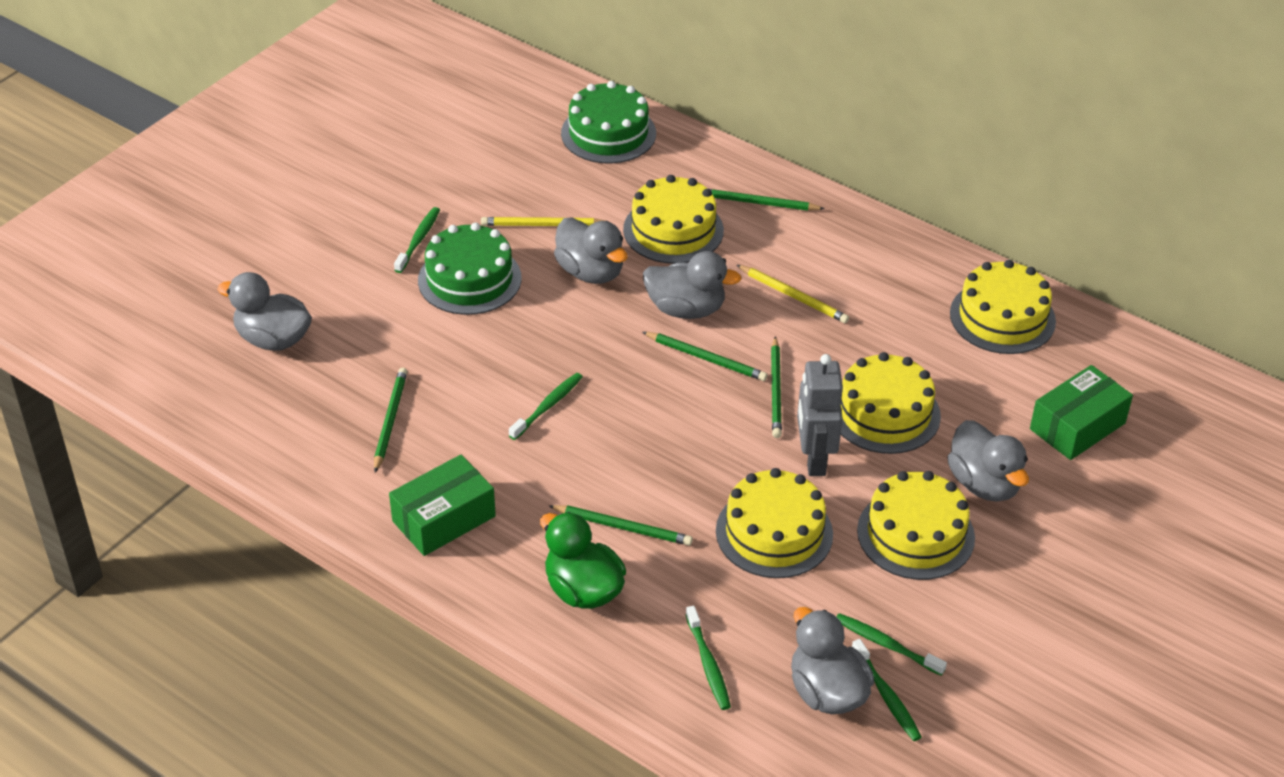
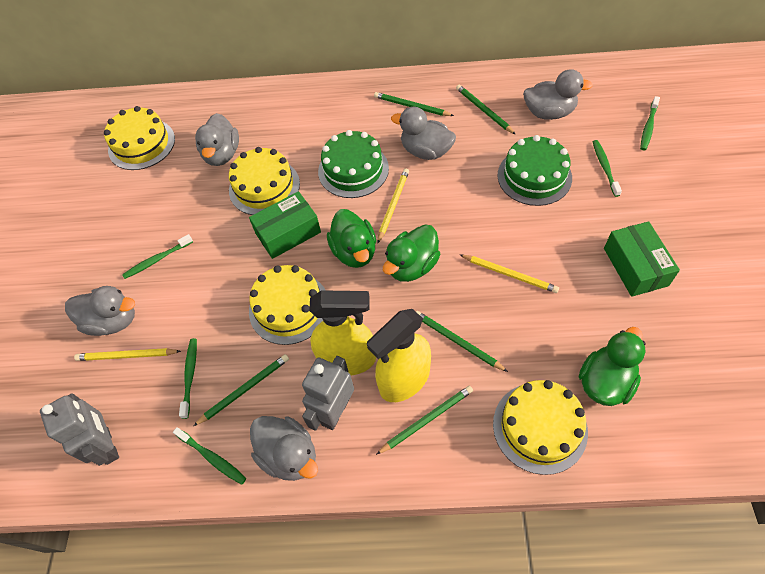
green duck: 1 -> 3
grey robot: 1 -> 2
yellow cake: 5 -> 4
yellow pencil: 2 -> 3
yellow spray bottle: 0 -> 2

